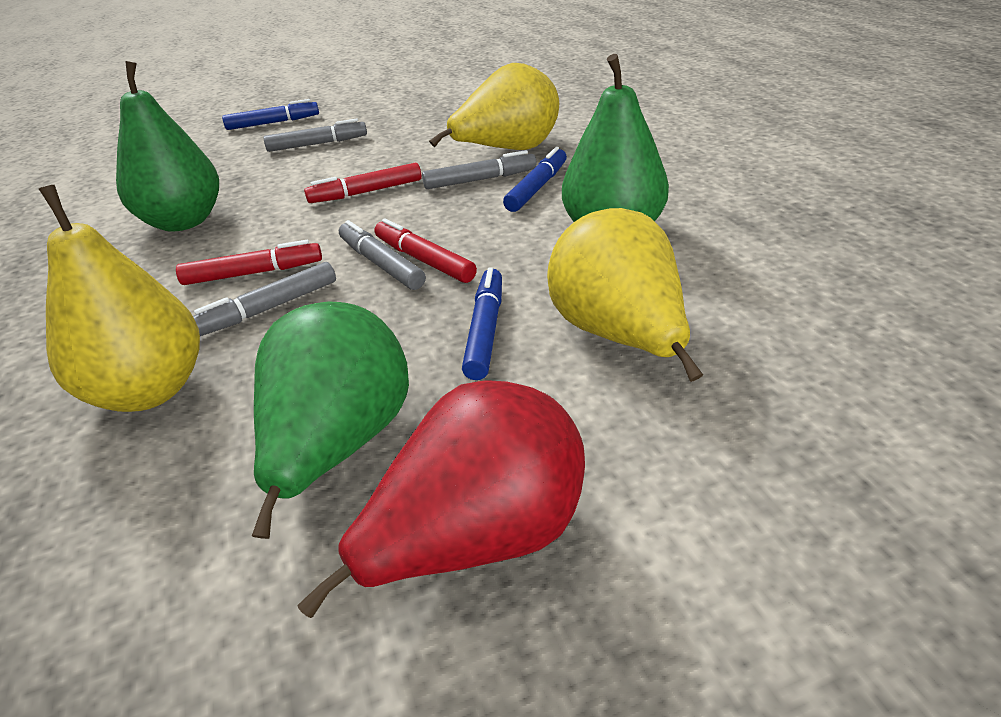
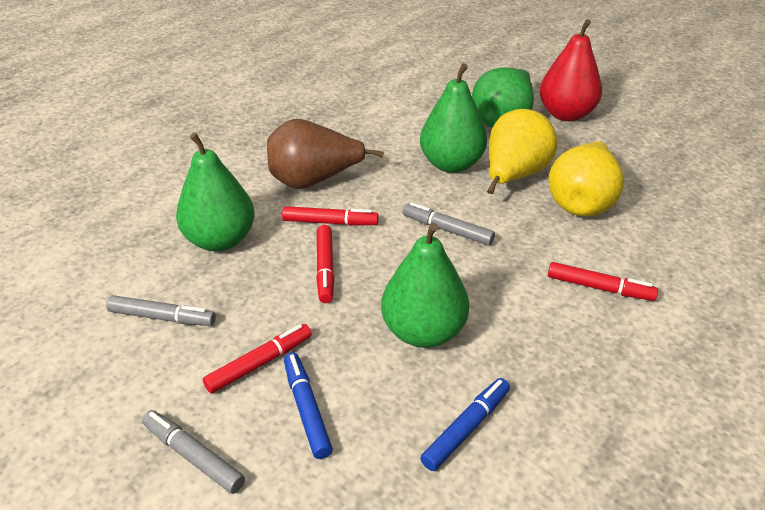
blue marker: 3 -> 2
brown pear: 0 -> 1
green pear: 3 -> 4
grey marker: 4 -> 3
red marker: 3 -> 4
yellow pear: 3 -> 2

